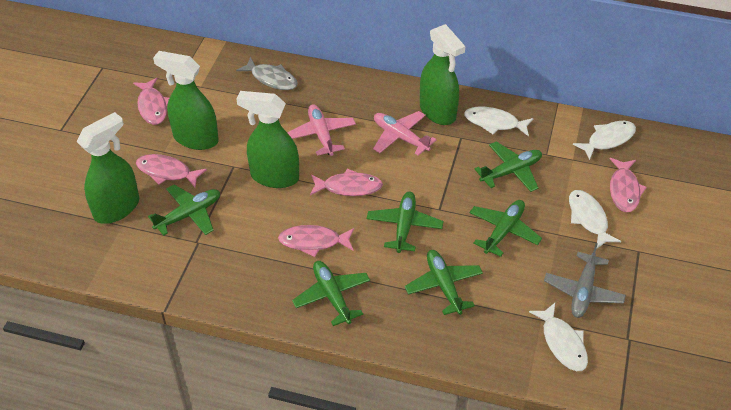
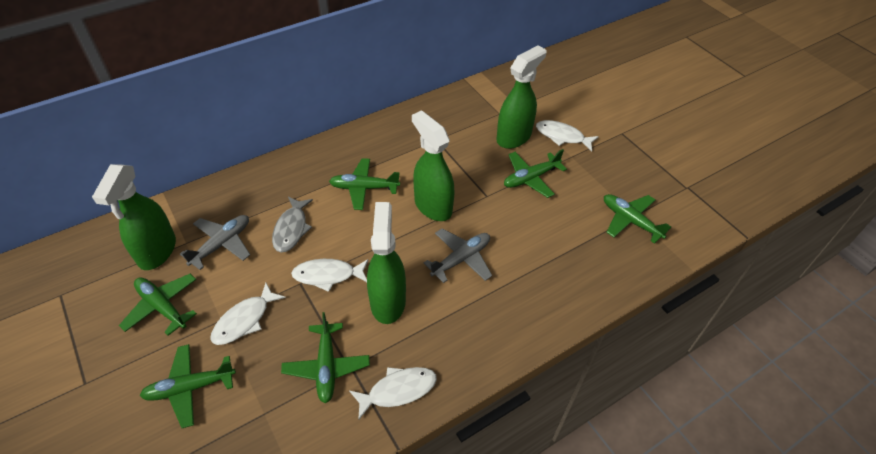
grey plane: 1 -> 2
pink fish: 5 -> 0
pink plane: 2 -> 0

